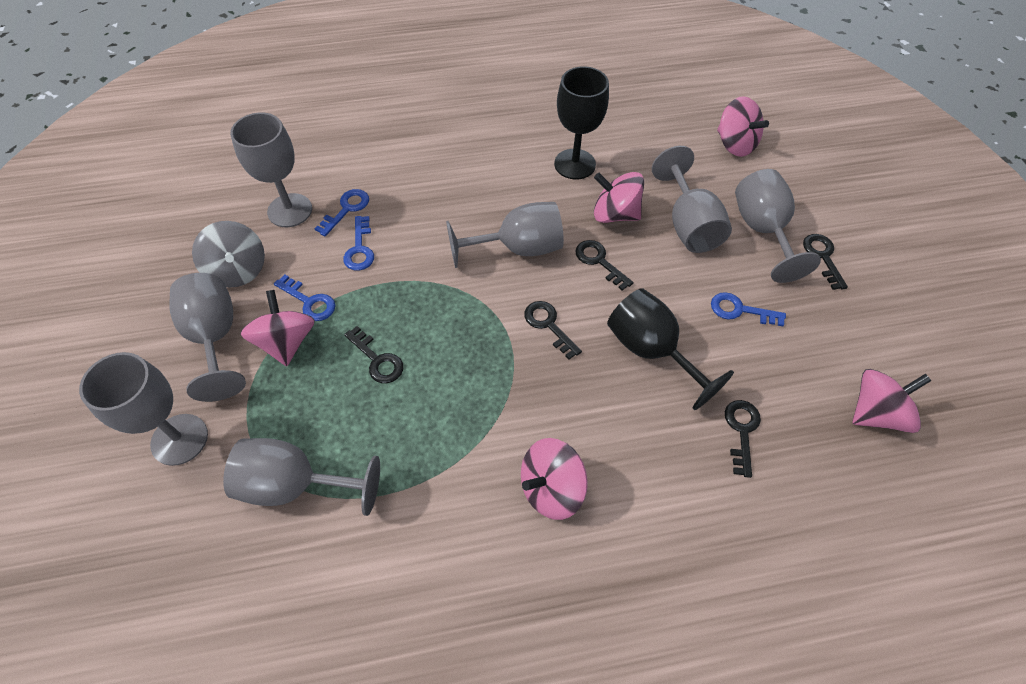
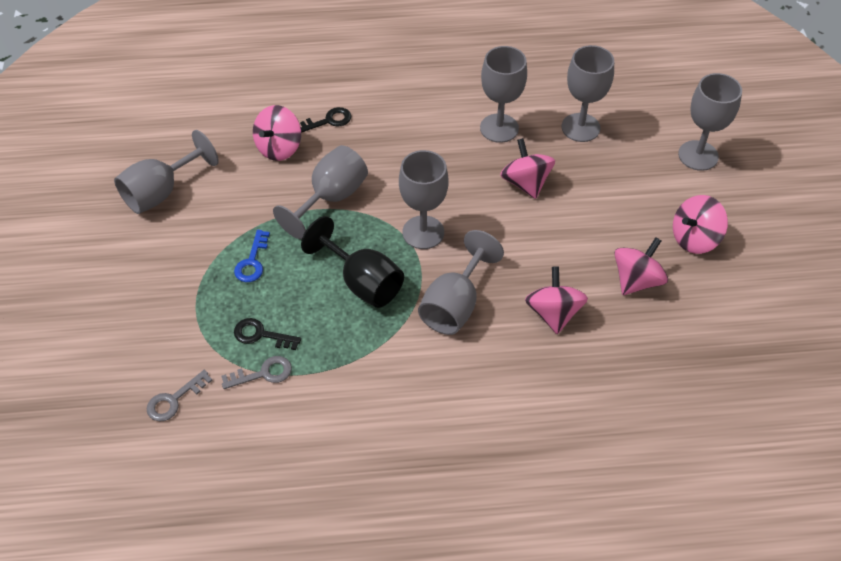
black goblet: 2 -> 1
black key: 5 -> 2
blue key: 4 -> 1
grey key: 0 -> 2
grey spinning top: 1 -> 0

